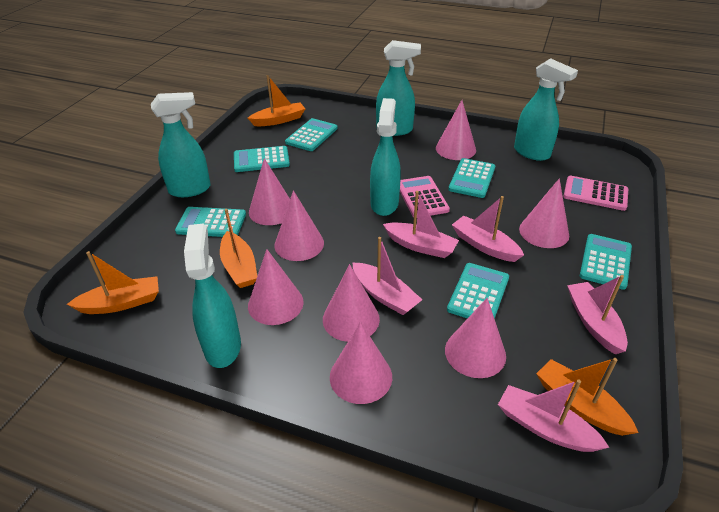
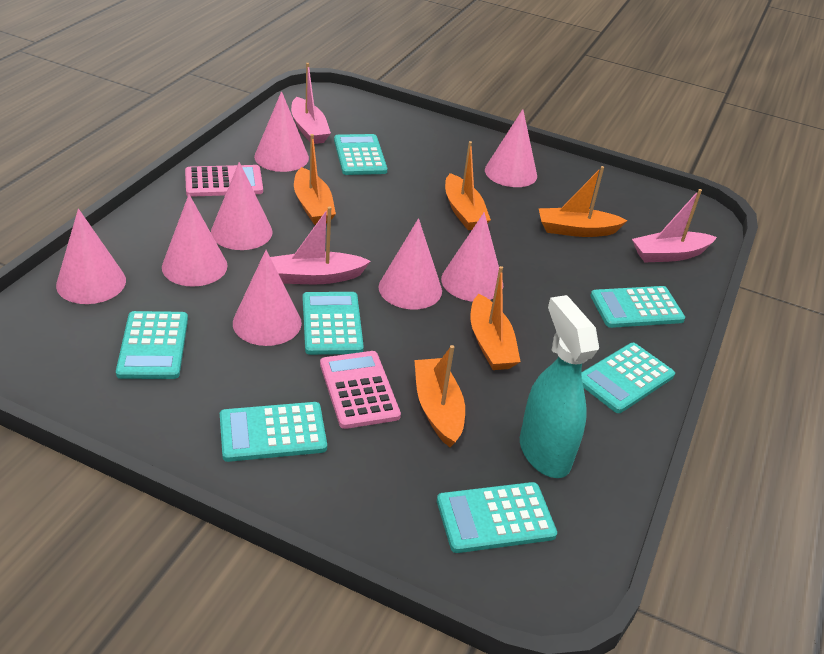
orange boat: 4 -> 5
pink boat: 5 -> 3
turquoise calculator: 6 -> 7
turquoise spray bottle: 5 -> 1

